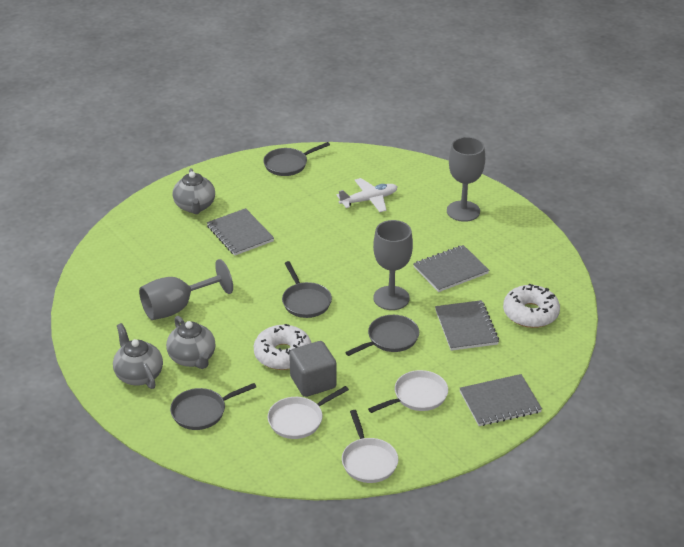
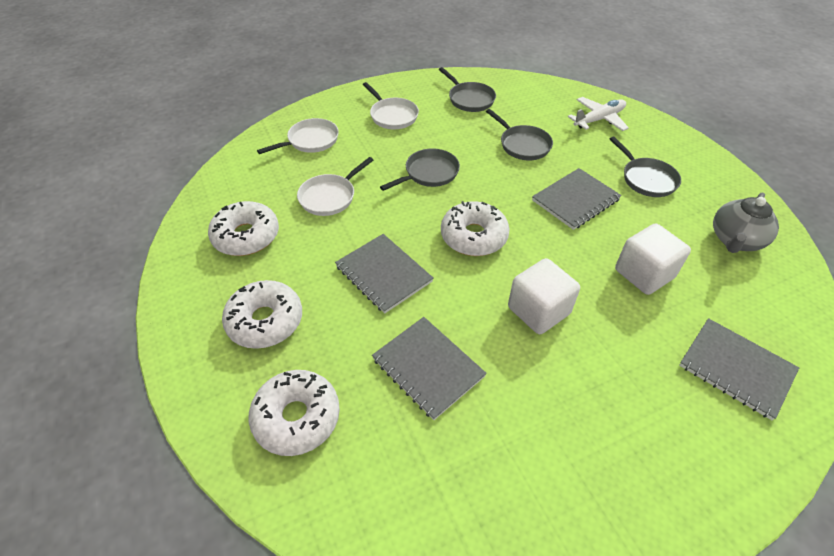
grey cube: 1 -> 0
grey goblet: 3 -> 0
grey teapot: 3 -> 1
white cube: 0 -> 2
white donut: 2 -> 4

